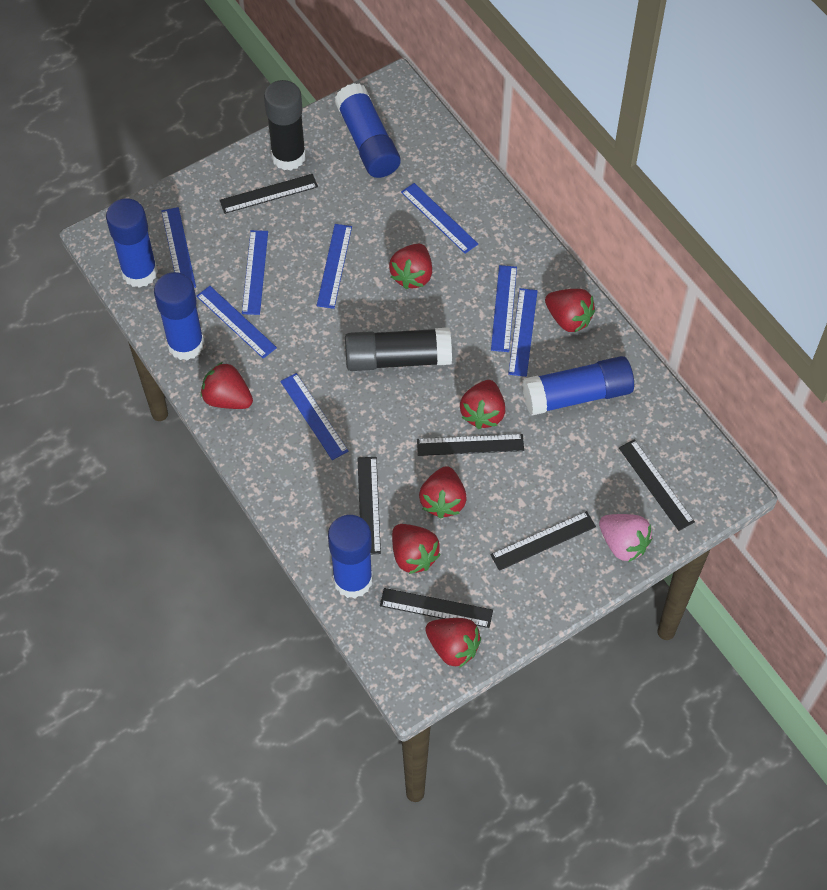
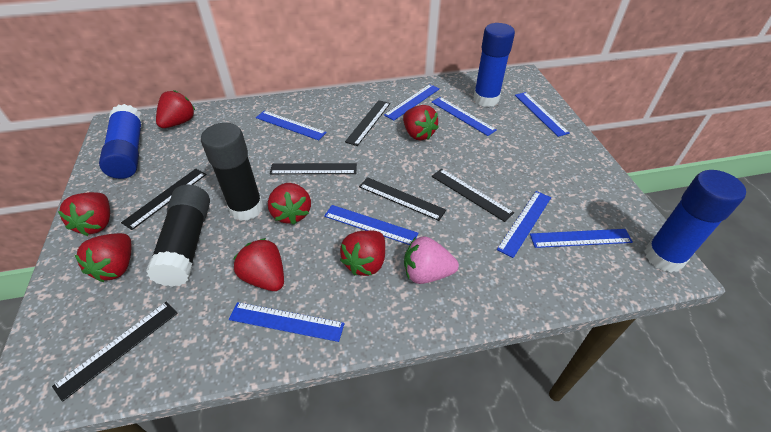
blue glue stick: 5 -> 3

